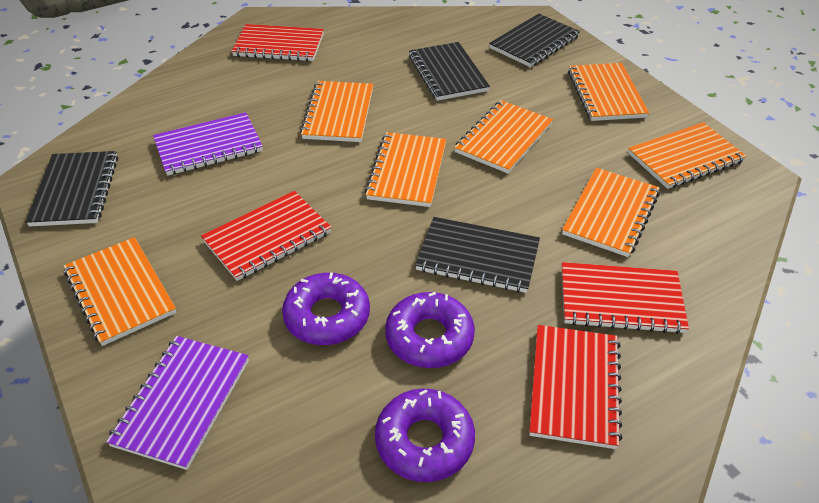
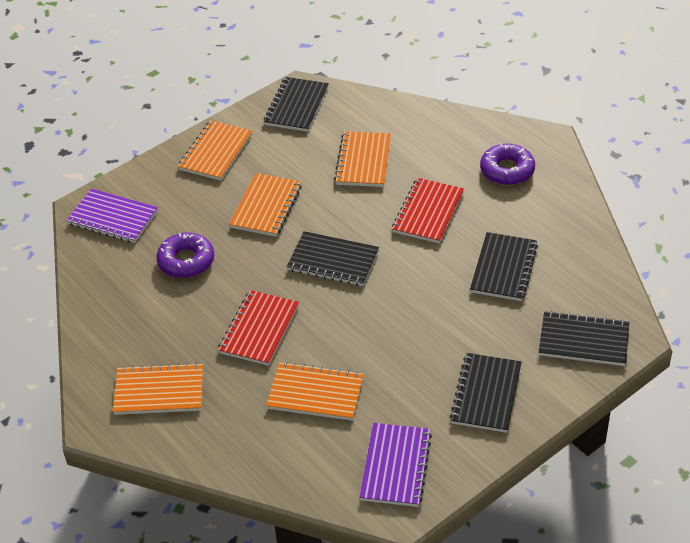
black notebook: 4 -> 5
orange notebook: 7 -> 5
purple donut: 3 -> 2
red notebook: 4 -> 2

